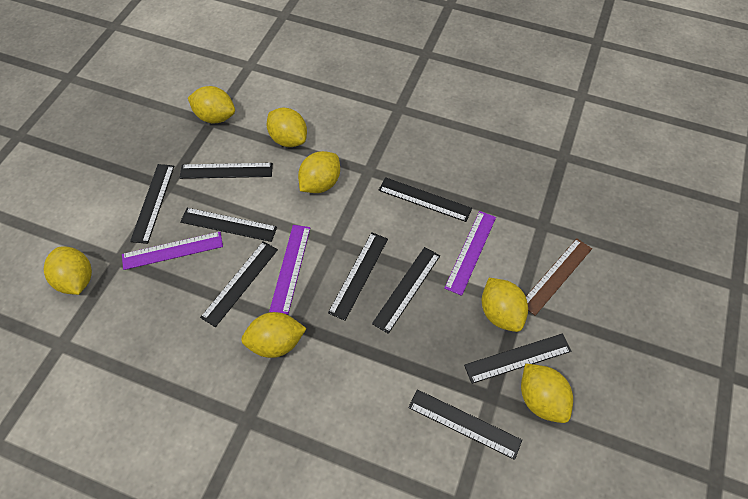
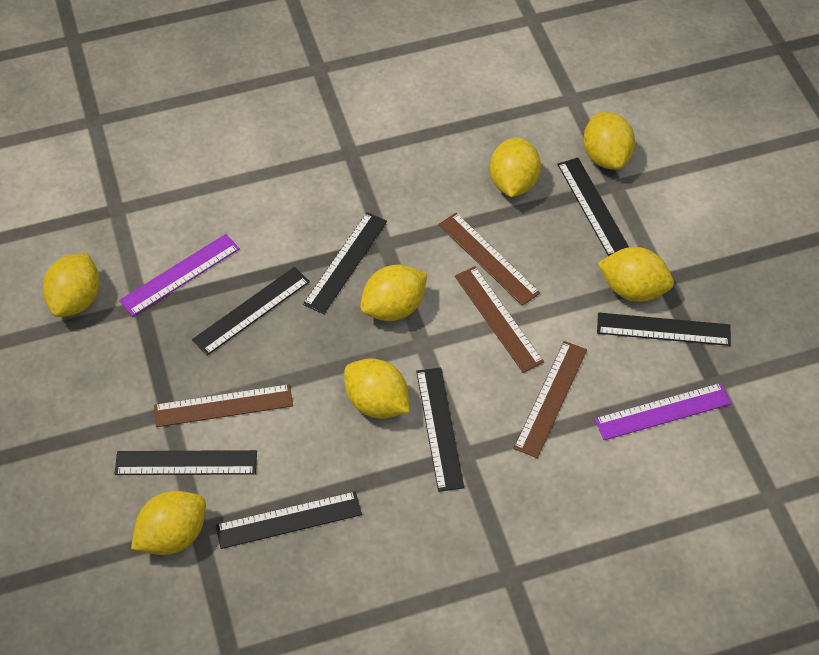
black ruler: 9 -> 7
brown ruler: 1 -> 4
purple ruler: 3 -> 2

